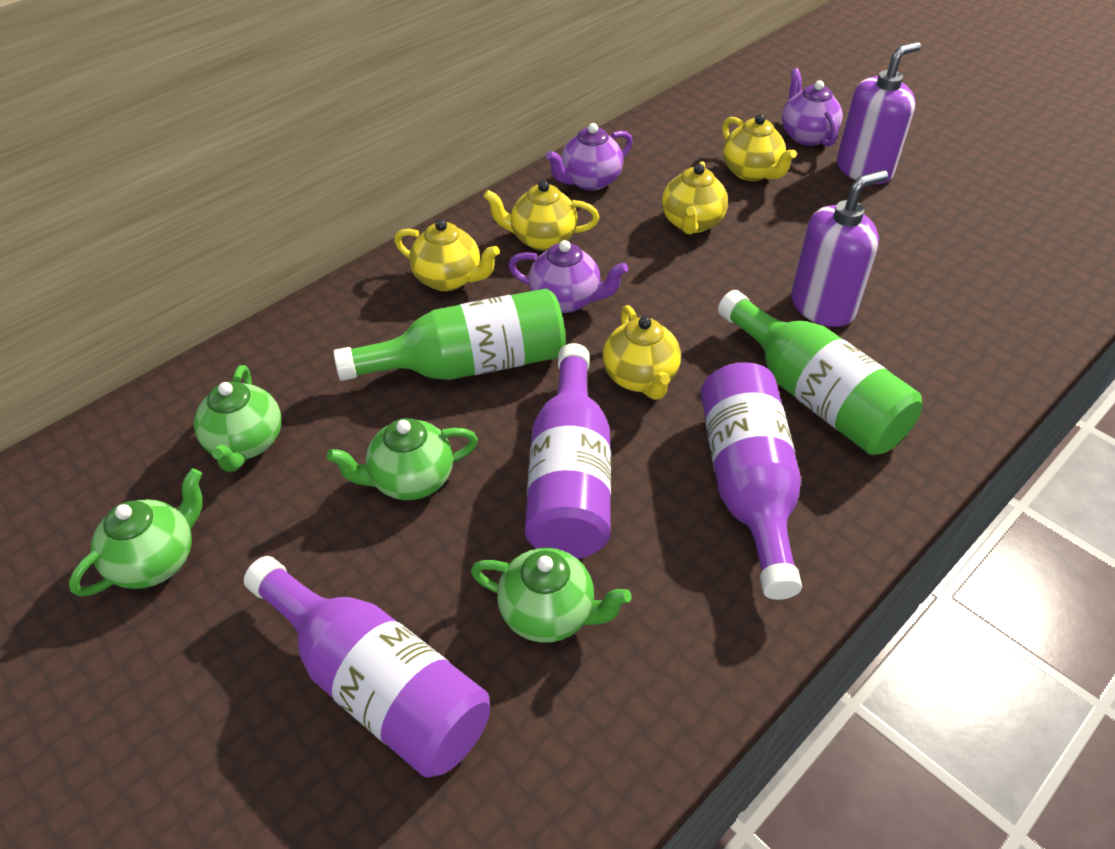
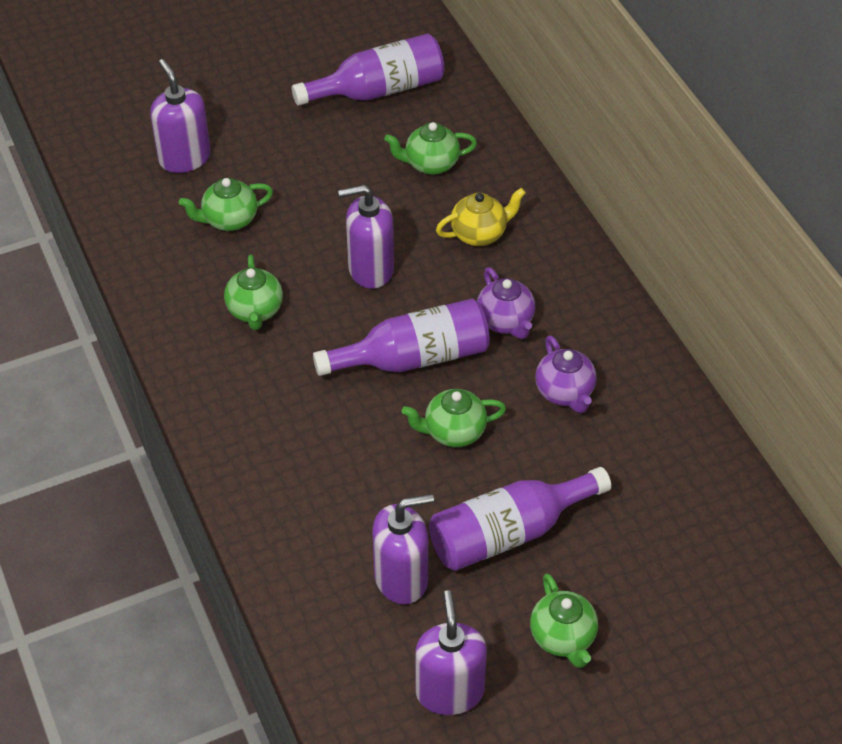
green bottle: 2 -> 0
green teapot: 4 -> 5
purple soap dispenser: 2 -> 4
purple teapot: 3 -> 2
yellow teapot: 5 -> 1

